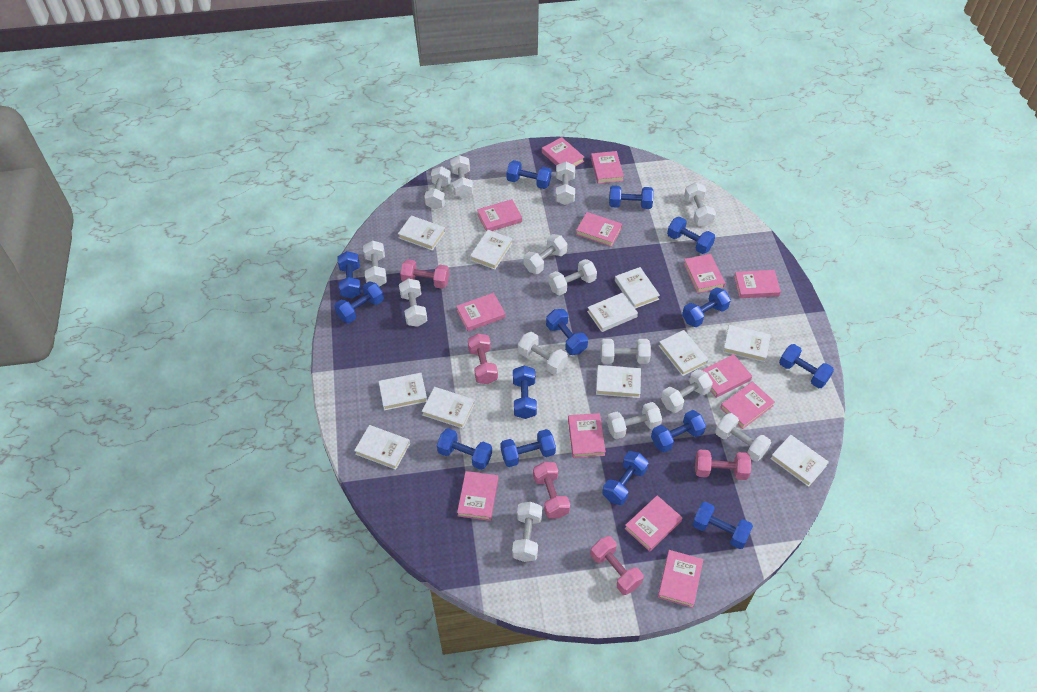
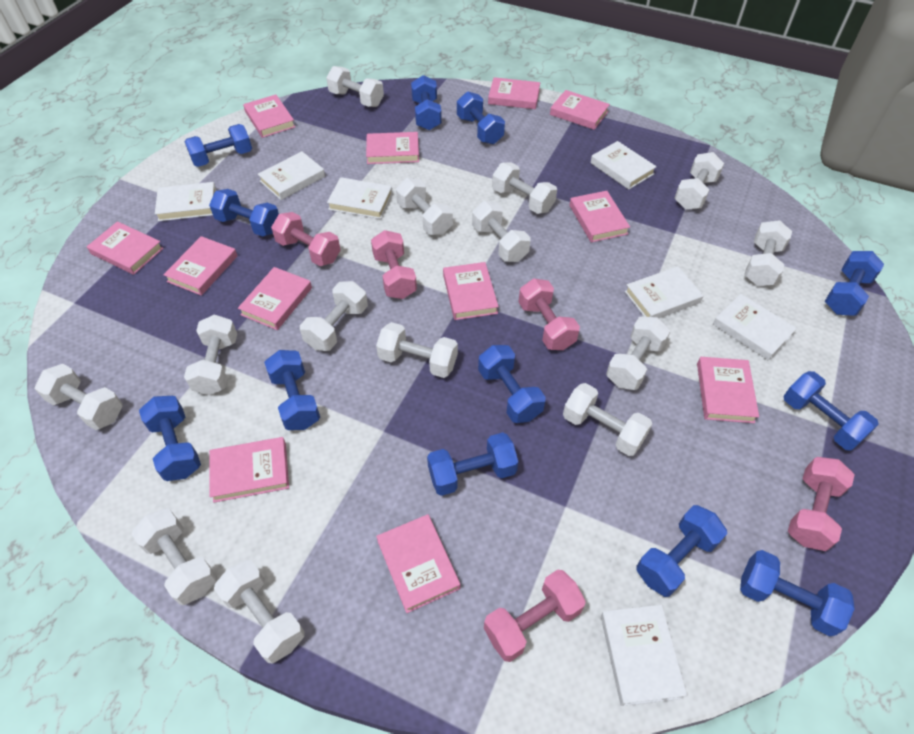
blue dumbbell: 14 -> 12
pink book: 13 -> 12
white book: 11 -> 7

